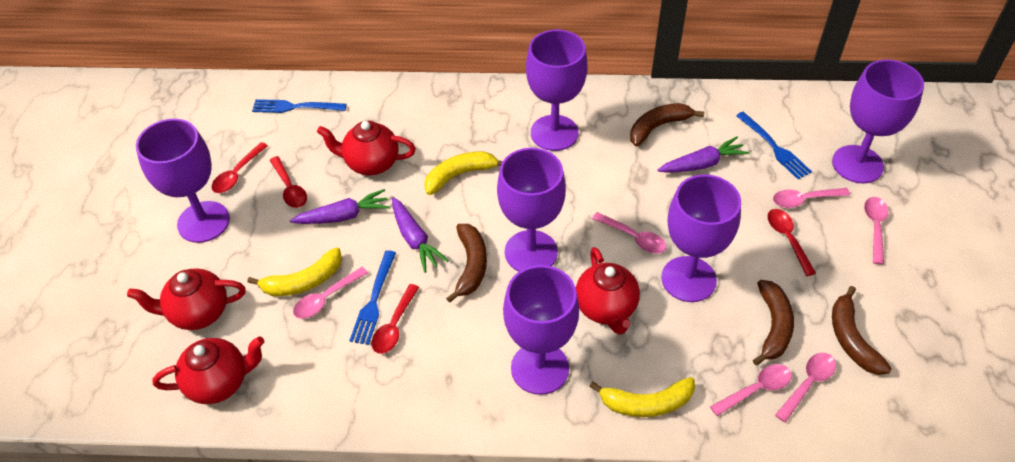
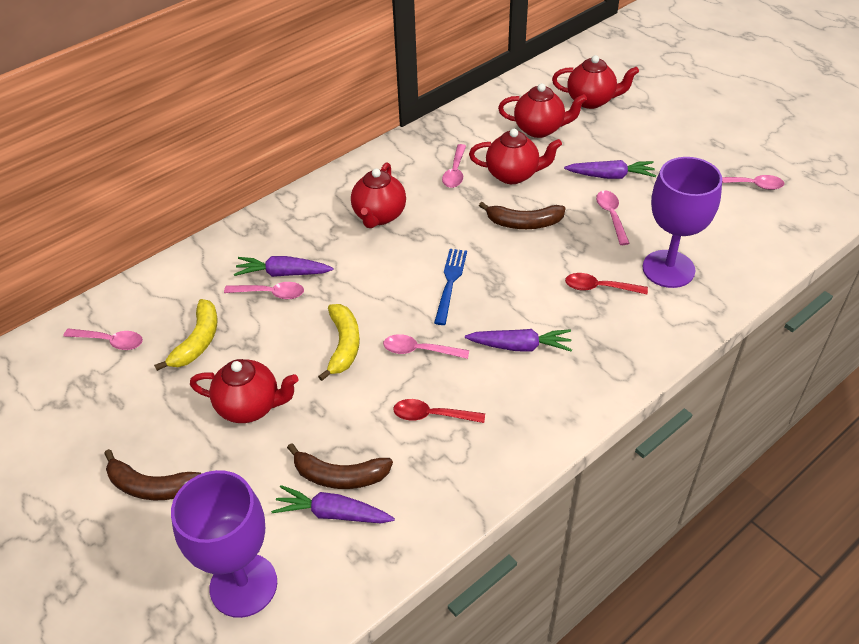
blue fork: 3 -> 1
brown banana: 4 -> 3
purple carrot: 3 -> 4
purple goblet: 6 -> 2
red spoon: 4 -> 2
red teapot: 4 -> 5
yellow banana: 3 -> 2

